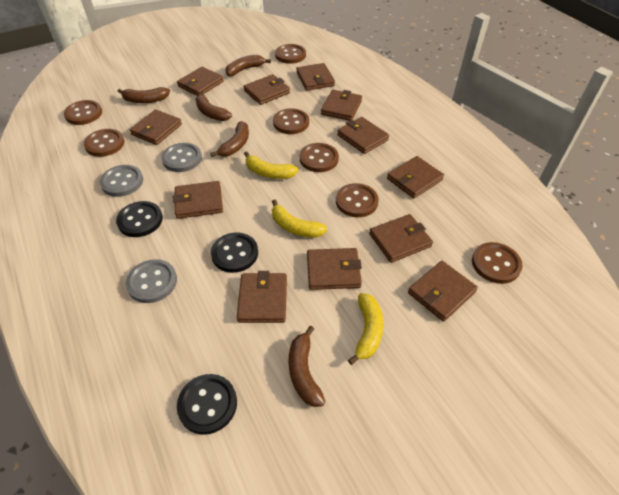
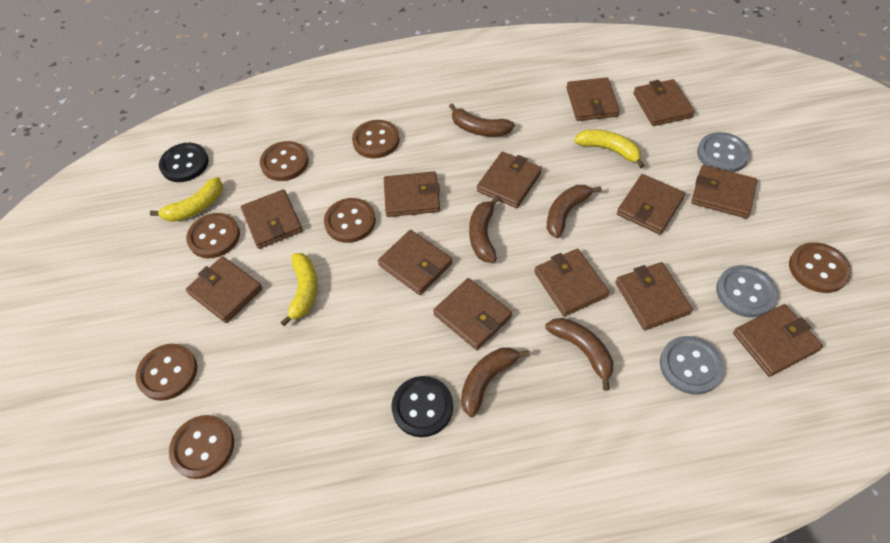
black button: 3 -> 2
brown wallet: 12 -> 13

